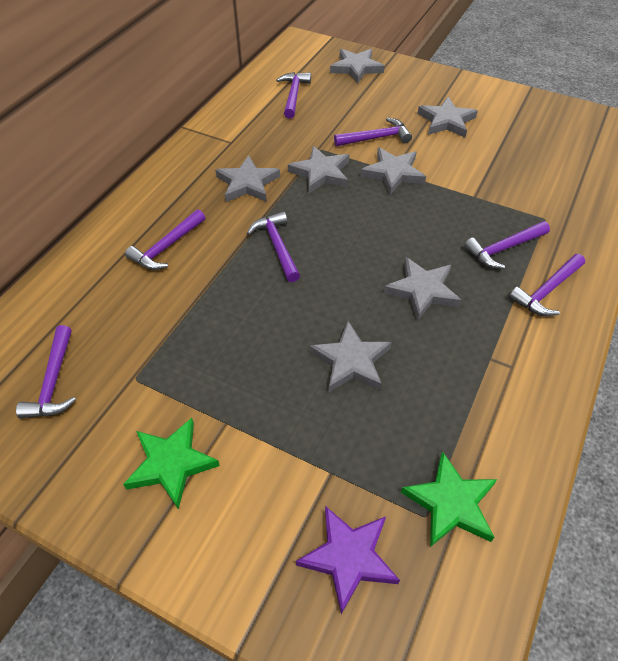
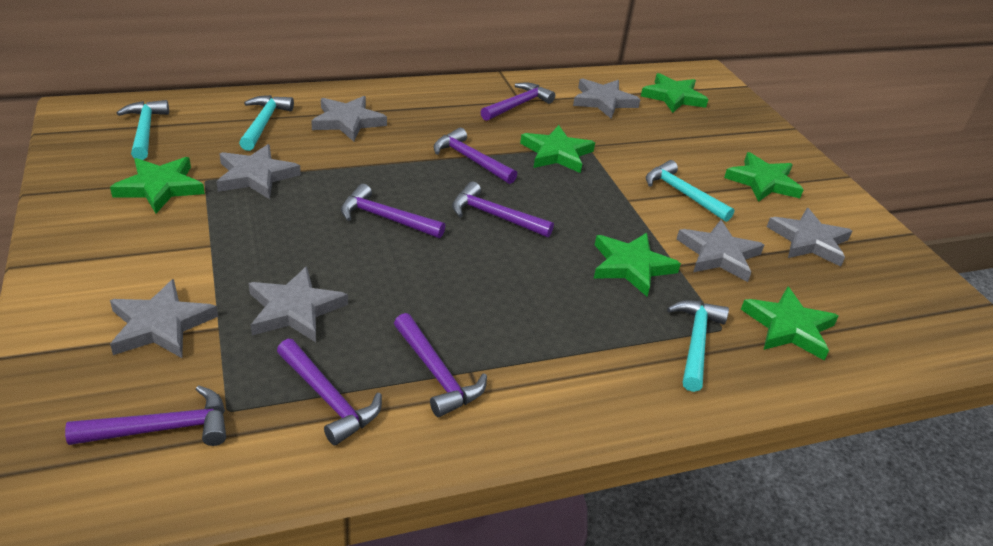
green star: 2 -> 6
purple star: 1 -> 0
turquoise hammer: 0 -> 4

